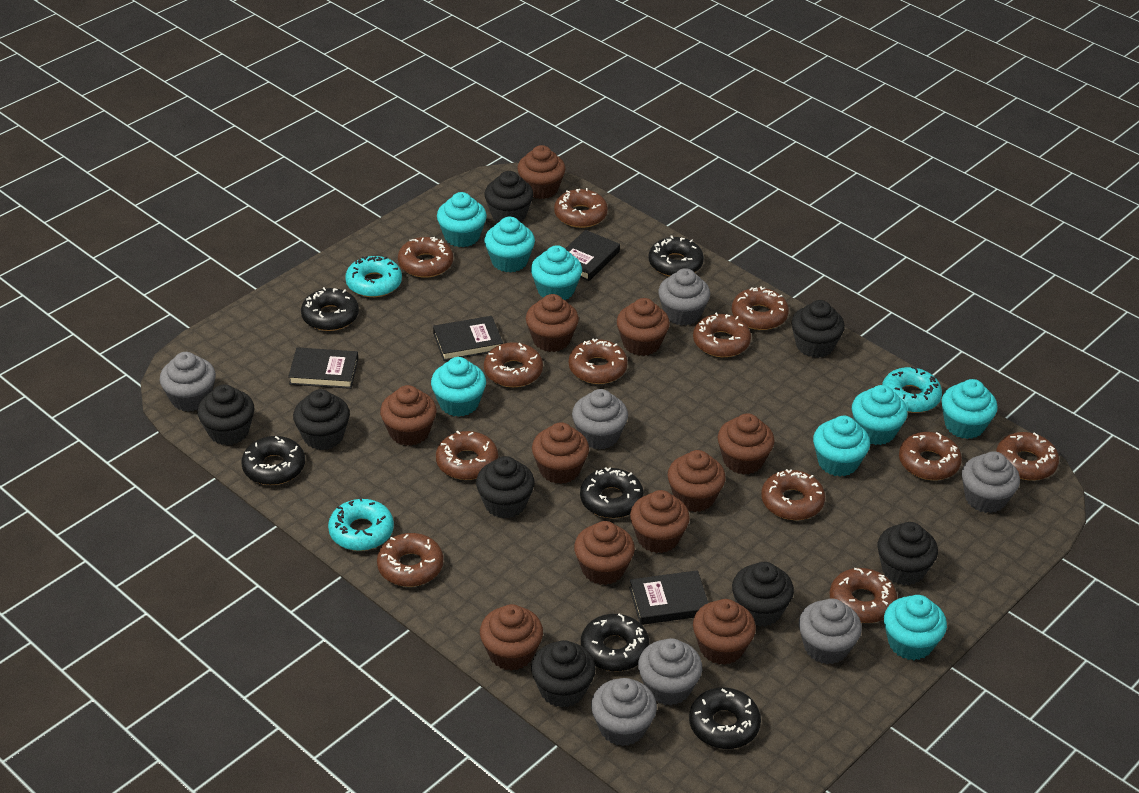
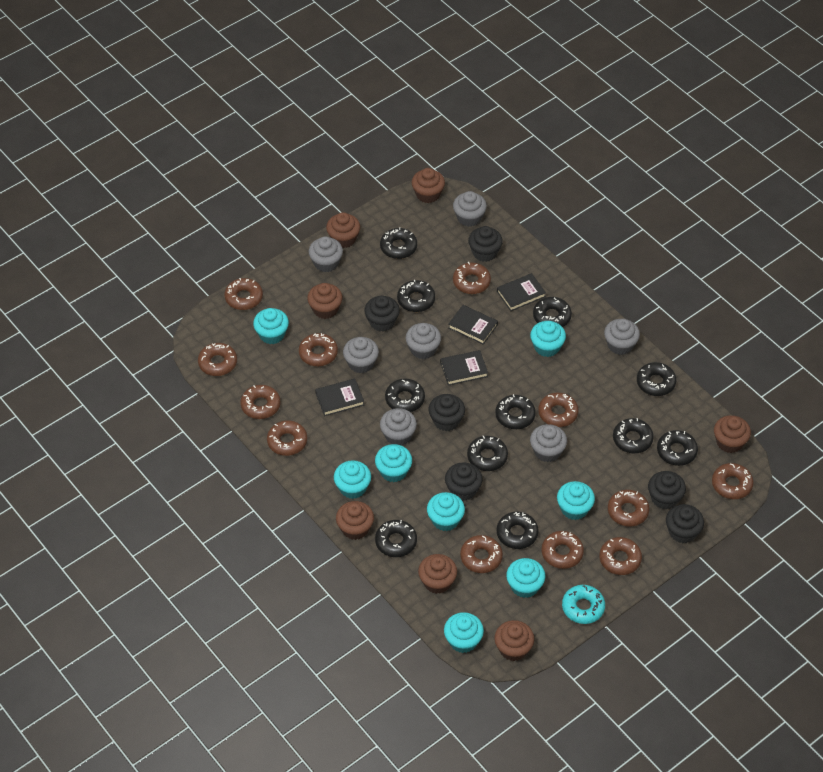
black cupcake: 8 -> 6
black donut: 6 -> 11
brown cupcake: 11 -> 7
turquoise donut: 3 -> 1

